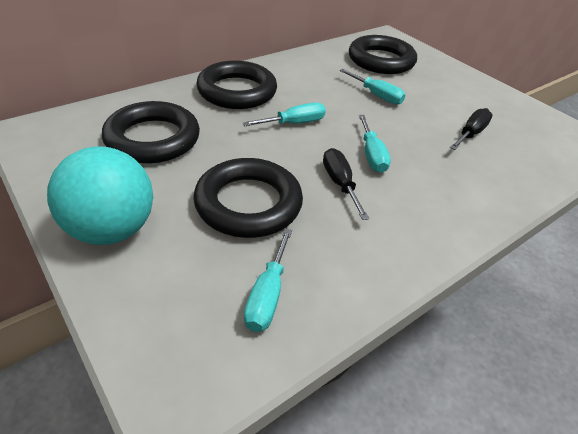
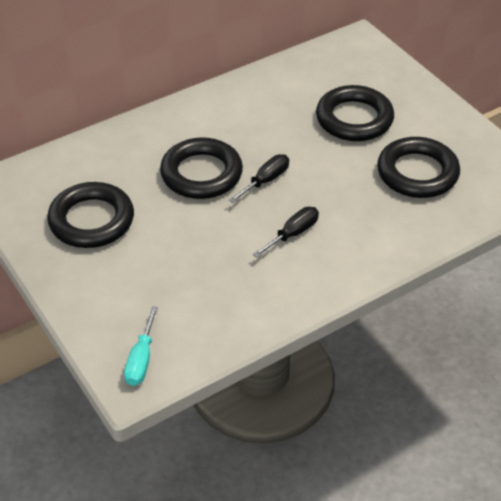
turquoise ball: 1 -> 0
turquoise screwdriver: 4 -> 1

